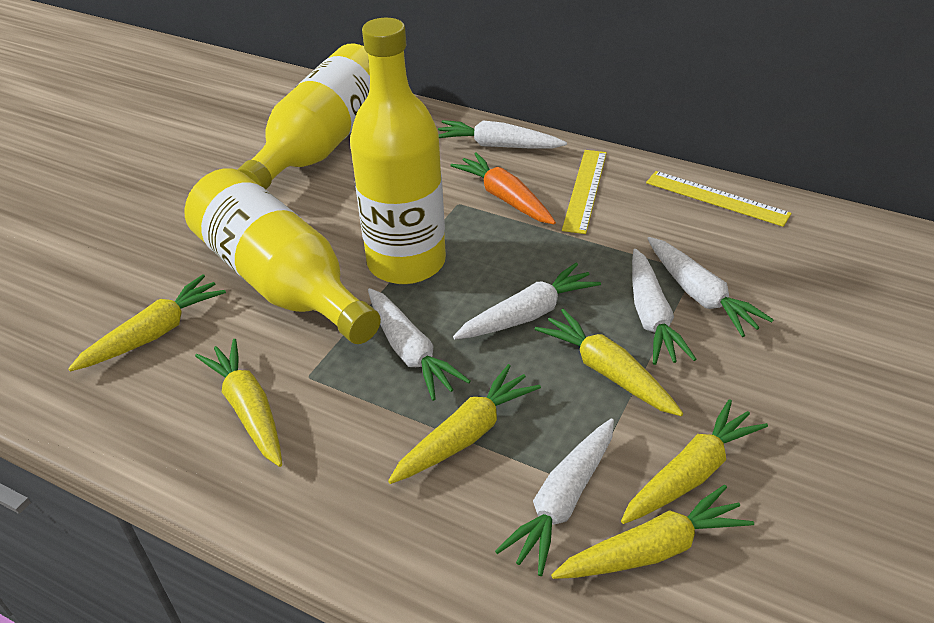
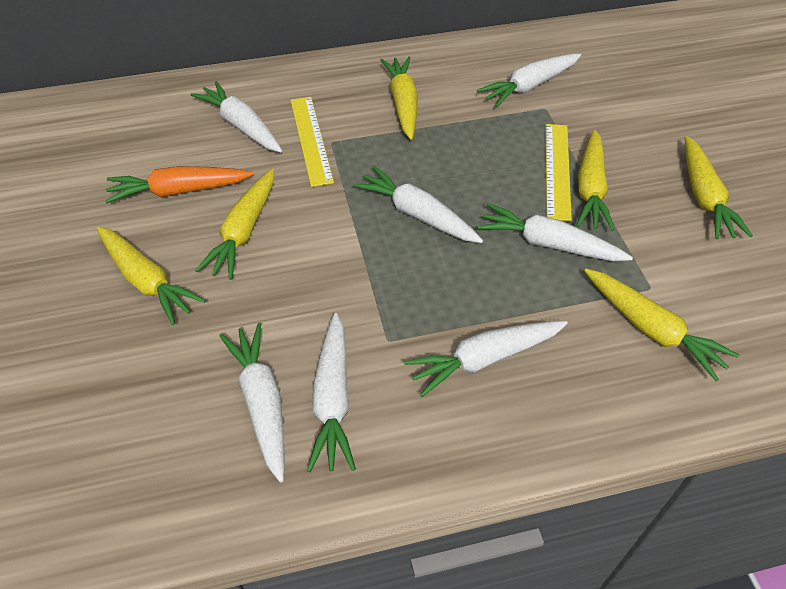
white carrot: 6 -> 7
yellow bottle: 3 -> 0

